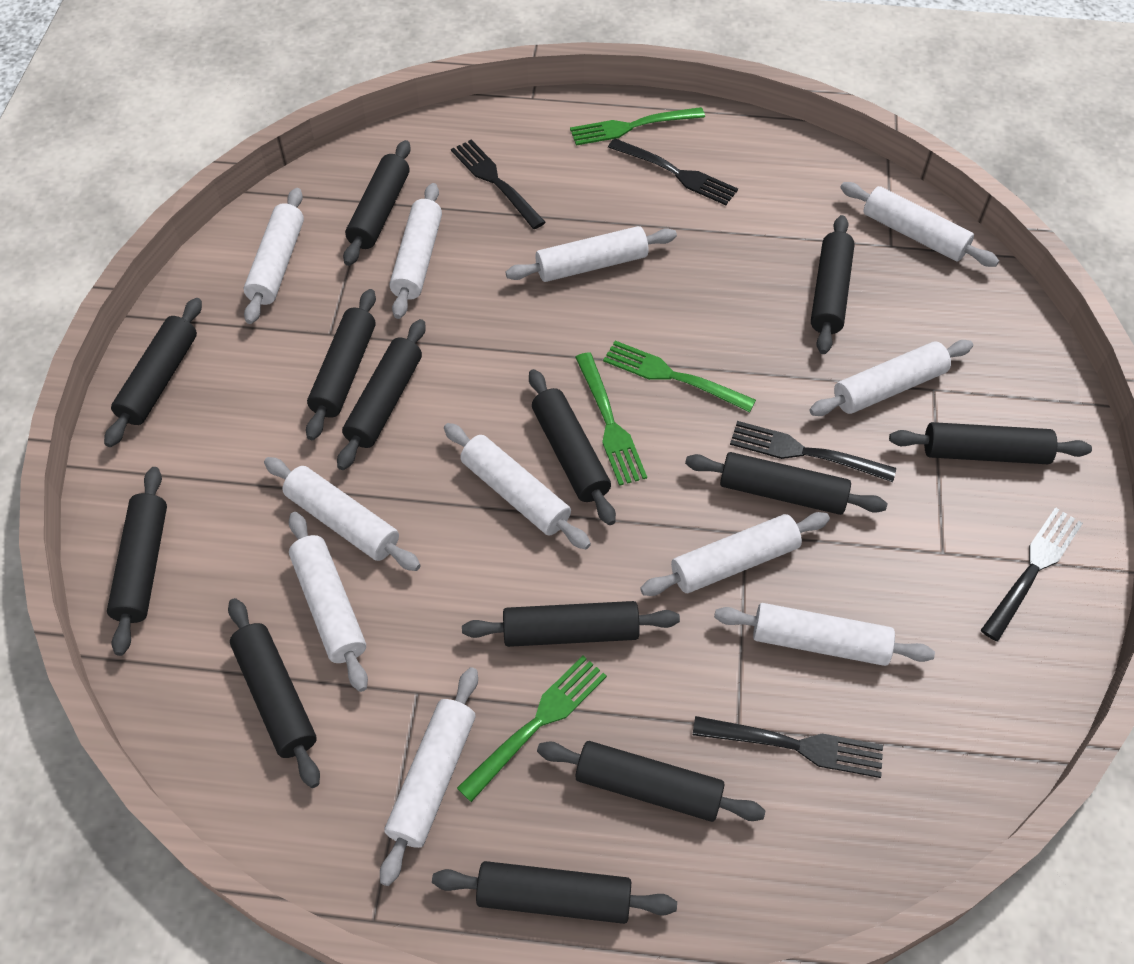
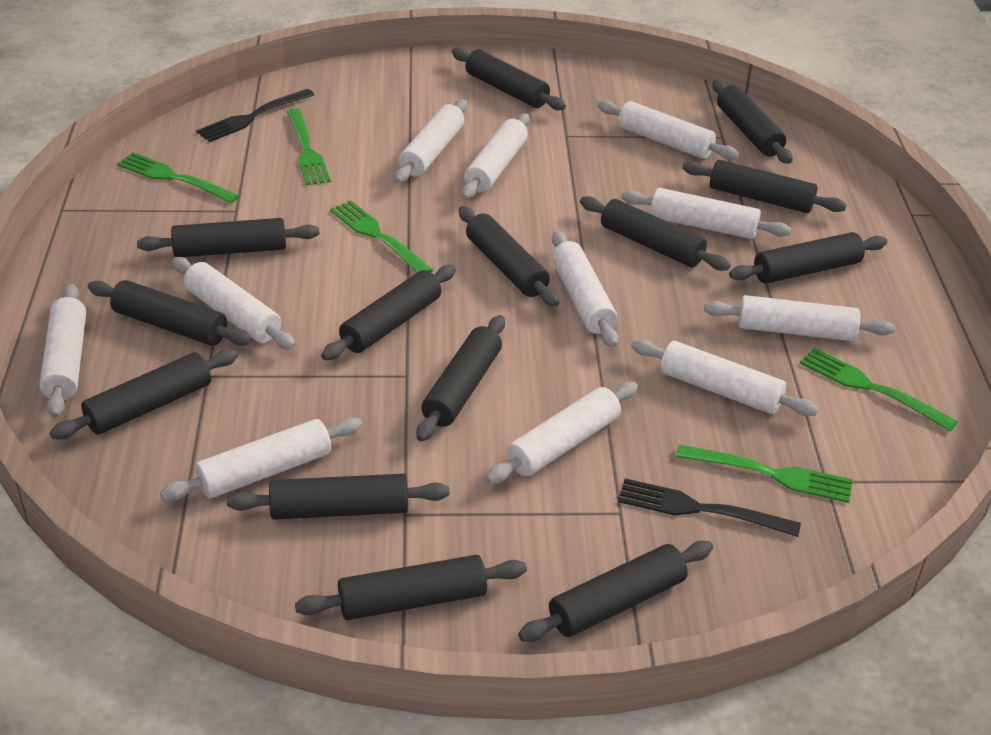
black fork: 5 -> 2
black rolling pin: 13 -> 14
green fork: 4 -> 5

